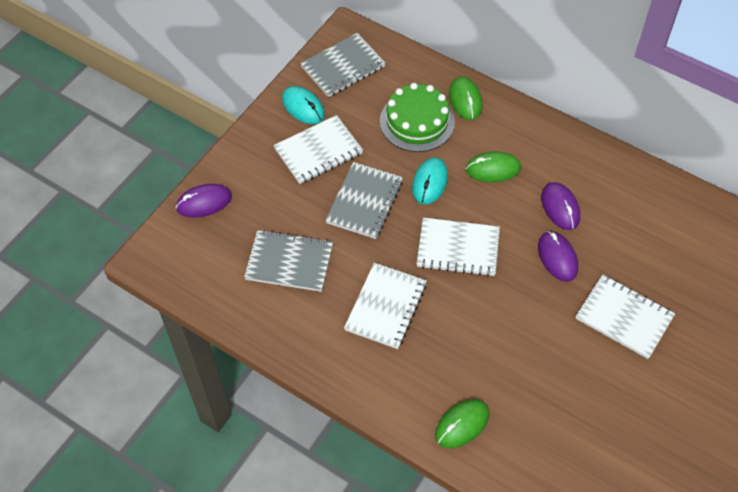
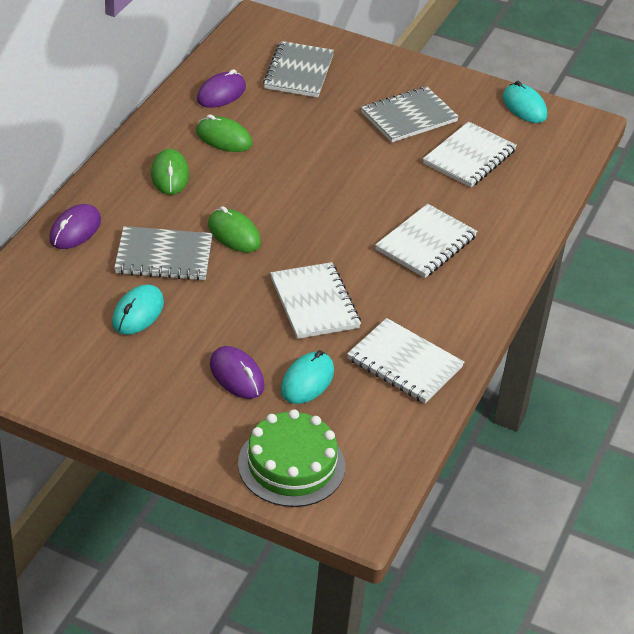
turquoise mouse: 2 -> 3

